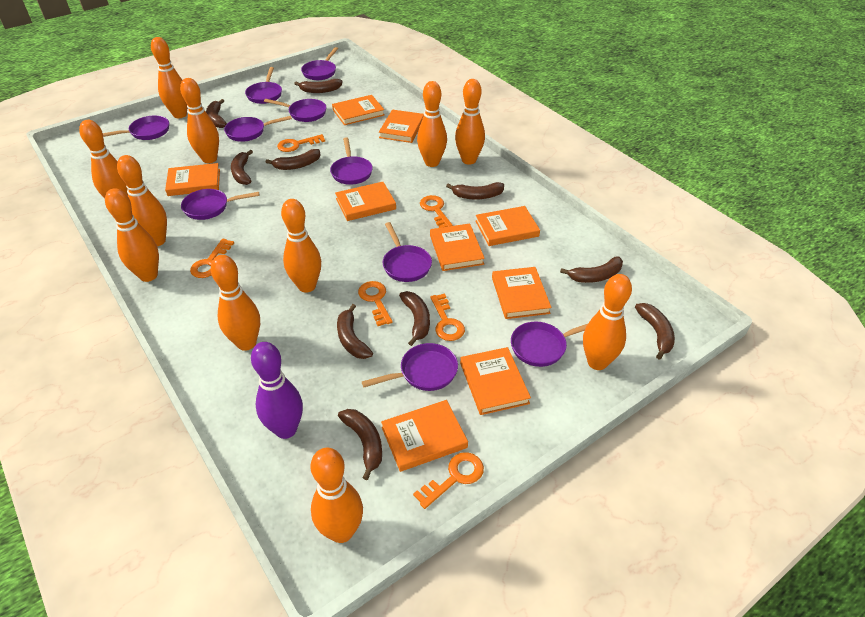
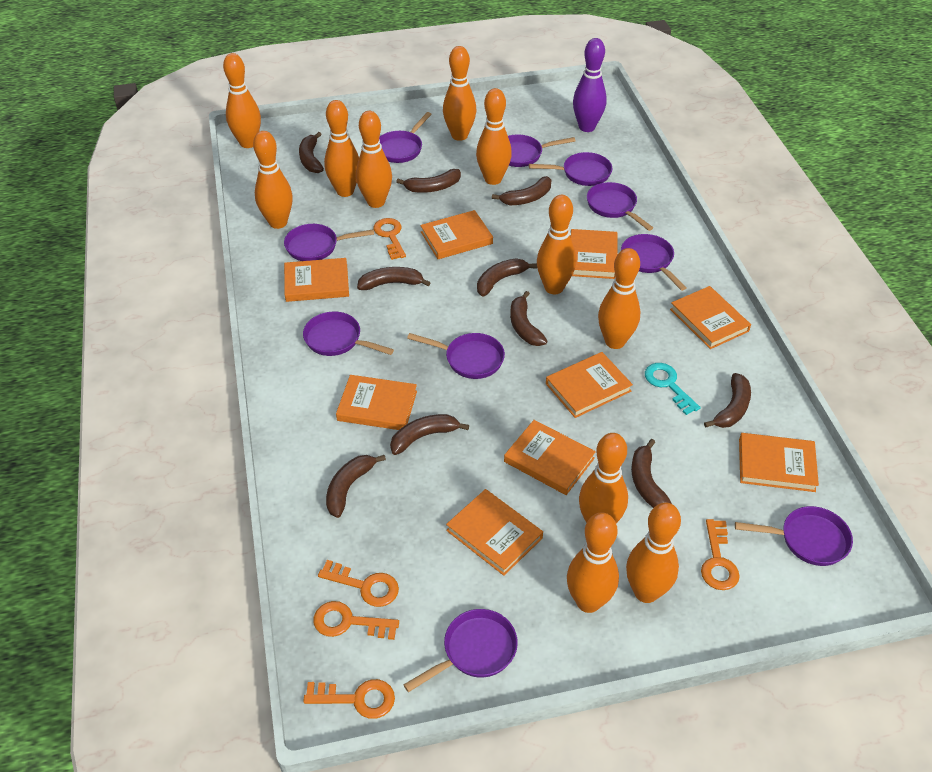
orange key: 6 -> 5
turquoise key: 0 -> 1

